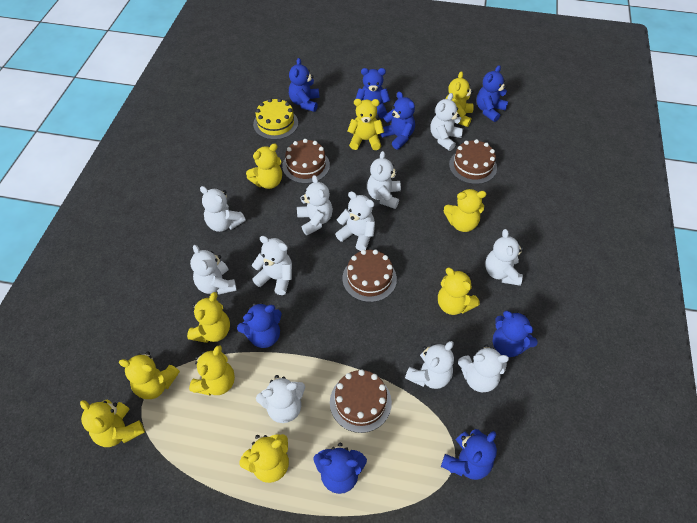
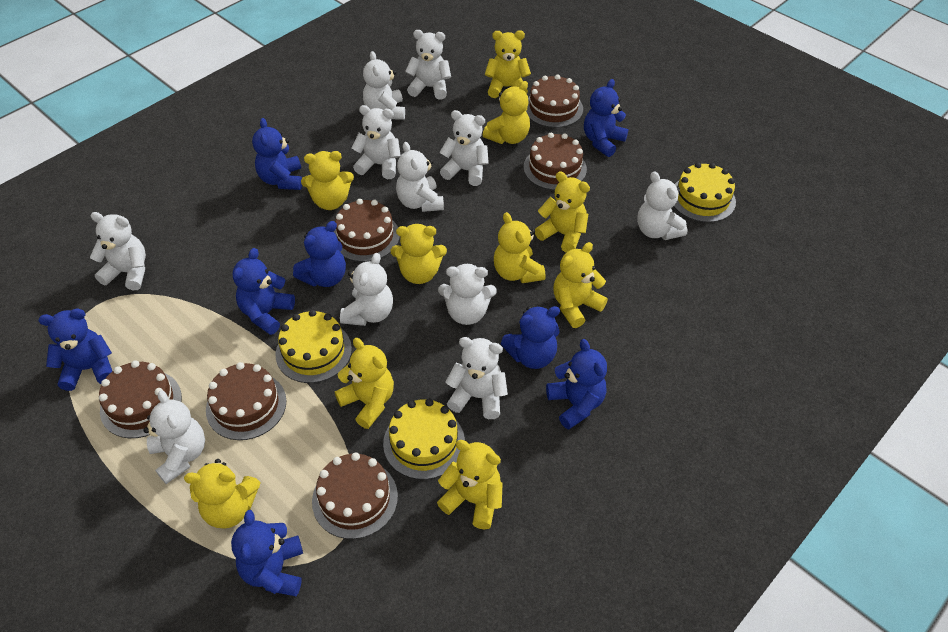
brown cake: 4 -> 6
yellow cake: 1 -> 3

